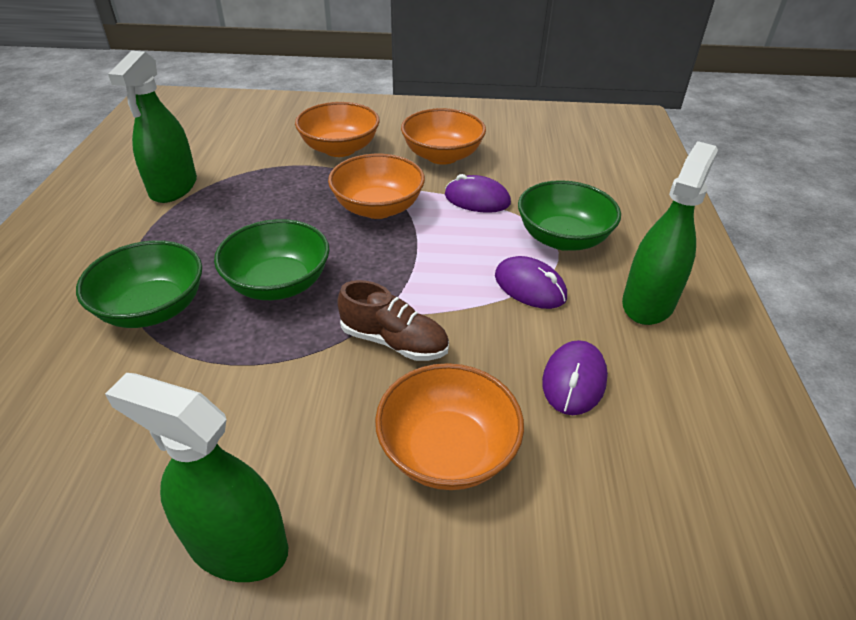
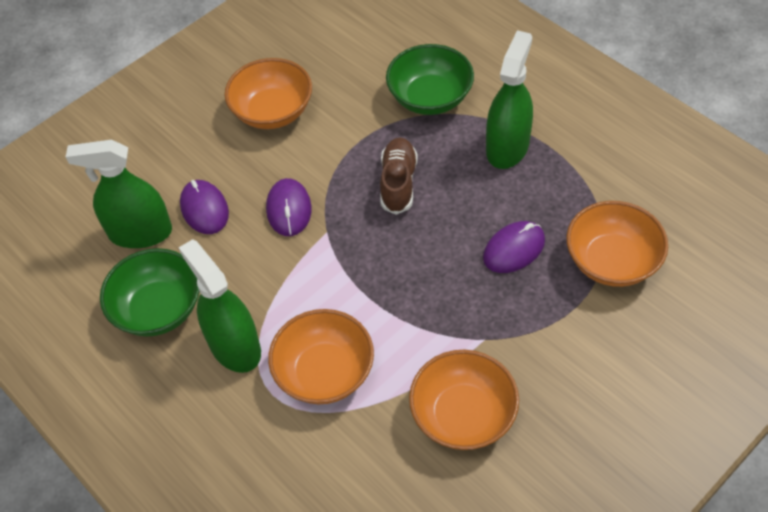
green bowl: 3 -> 2

